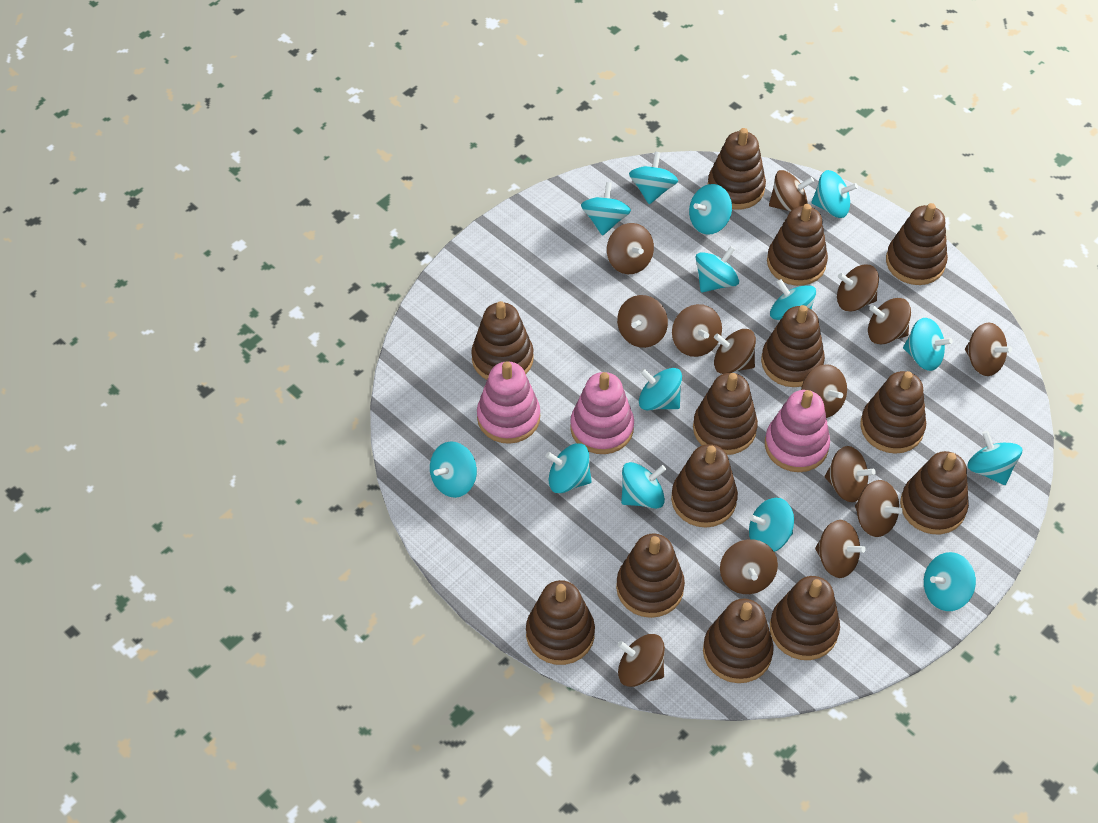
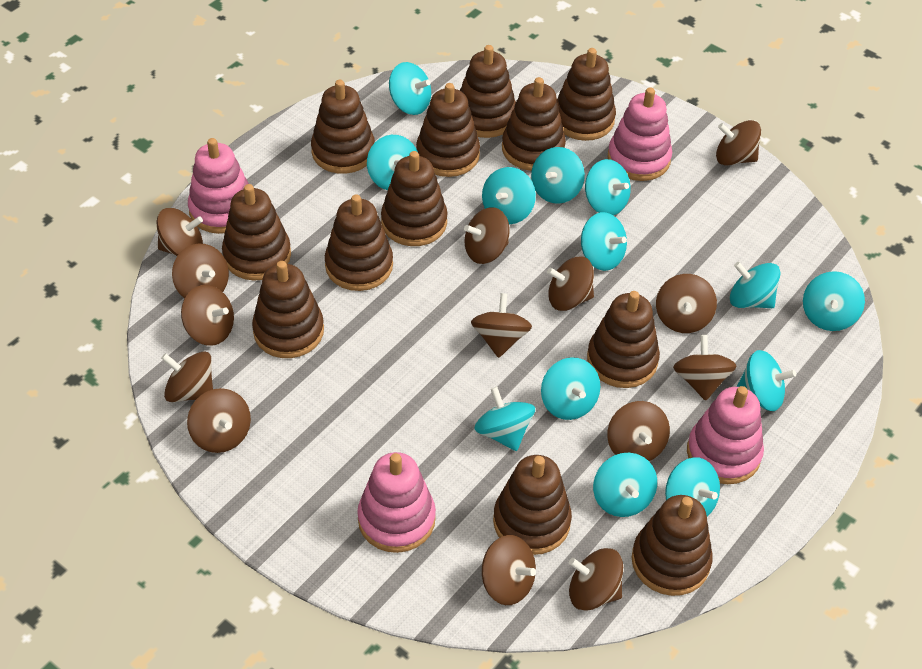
brown stacking toy: 13 -> 12
pink stacking toy: 3 -> 4
turquoise spinning top: 14 -> 13

